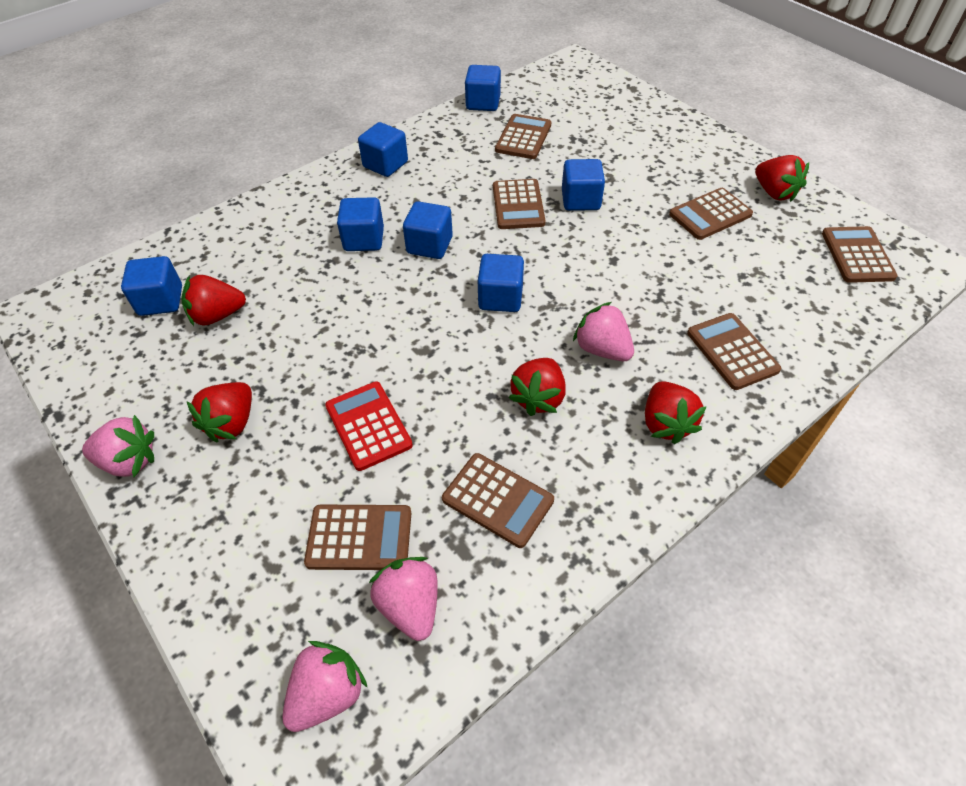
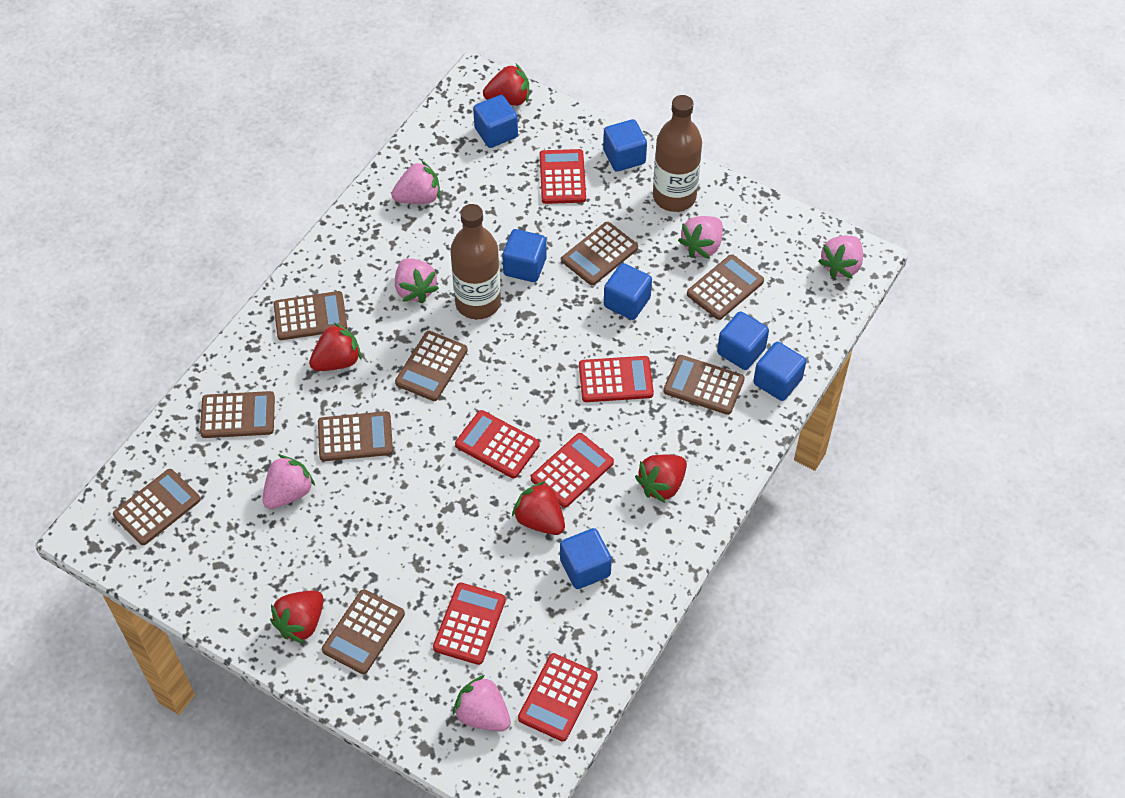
brown bottle: 0 -> 2
brown calculator: 7 -> 9
pink strawberry: 4 -> 6
red calculator: 1 -> 6

